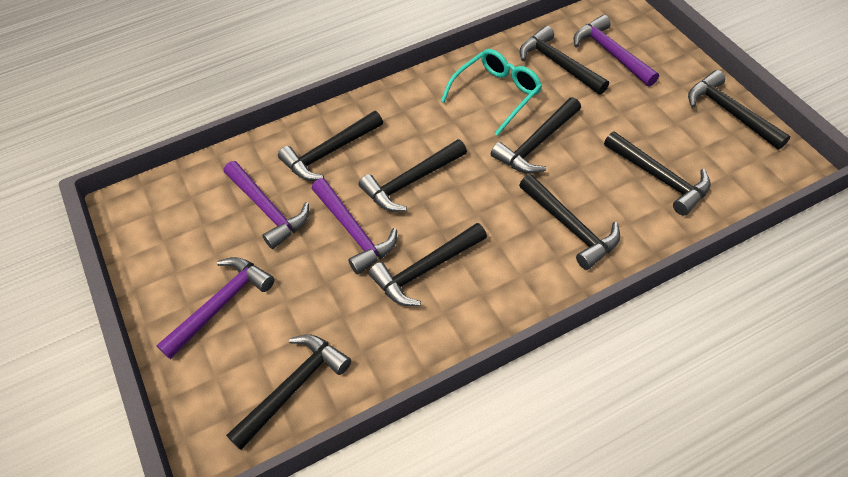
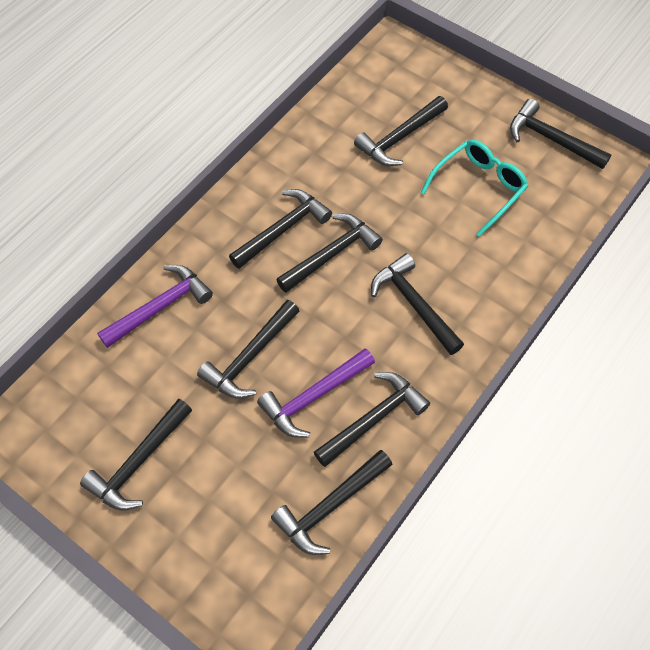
purple hammer: 4 -> 2

